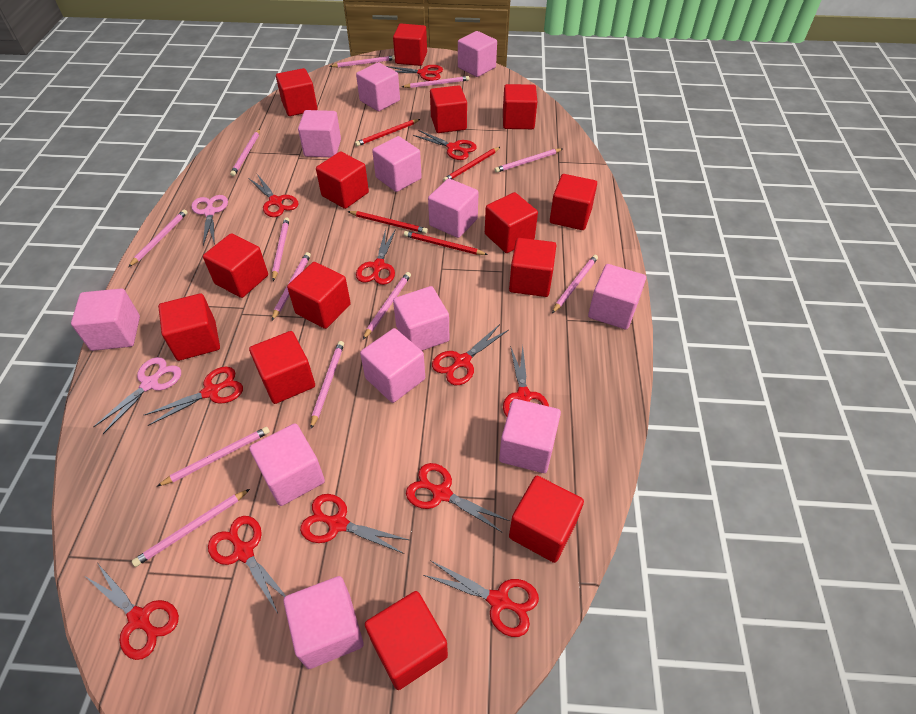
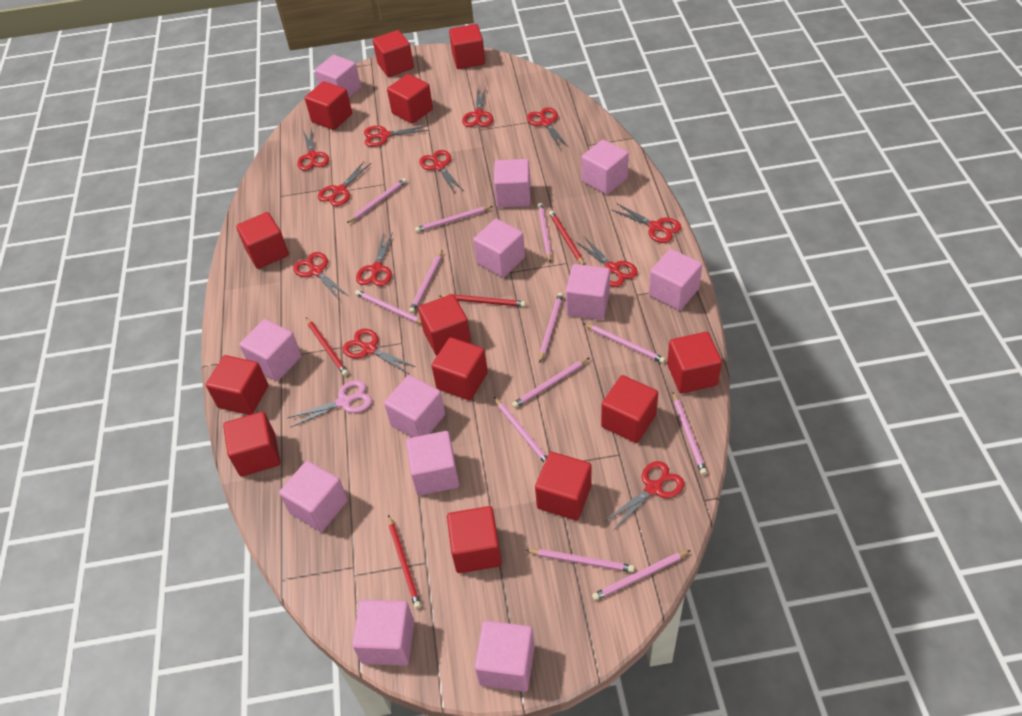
pink scissors: 2 -> 1
red cube: 14 -> 13

